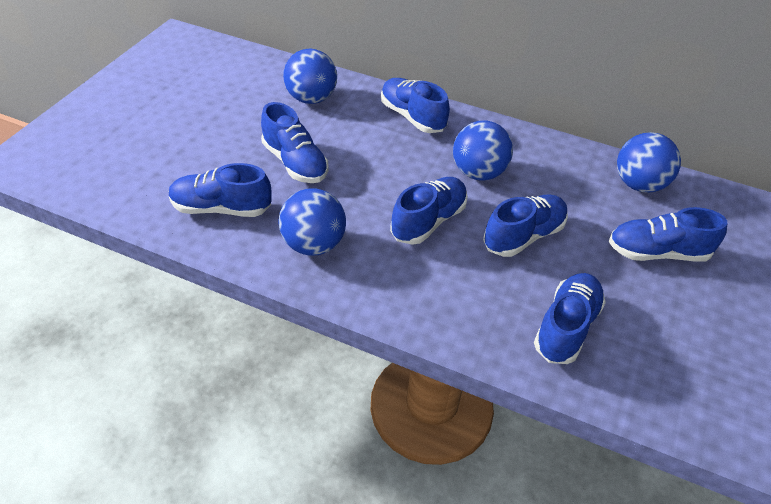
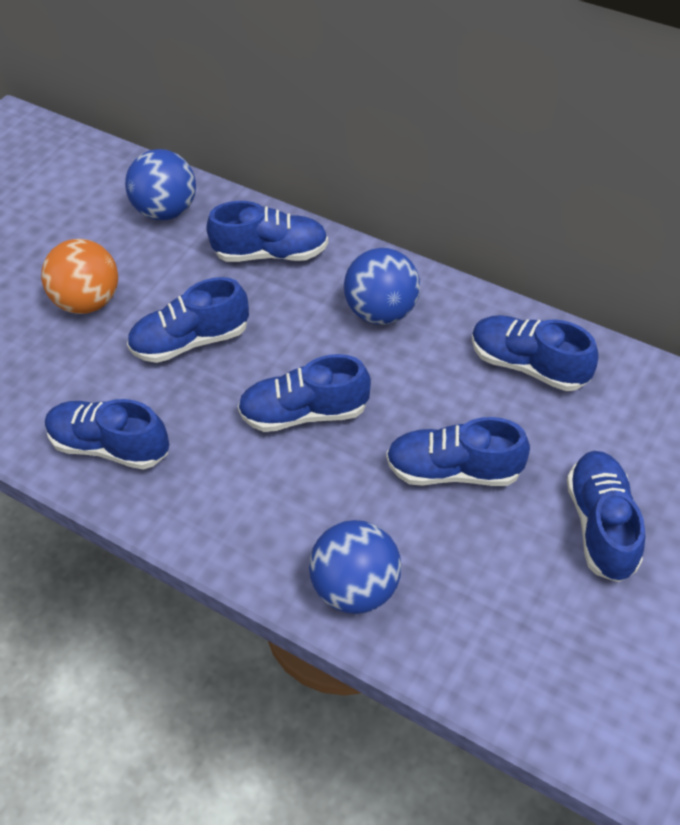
blue ball: 4 -> 3
orange ball: 0 -> 1

